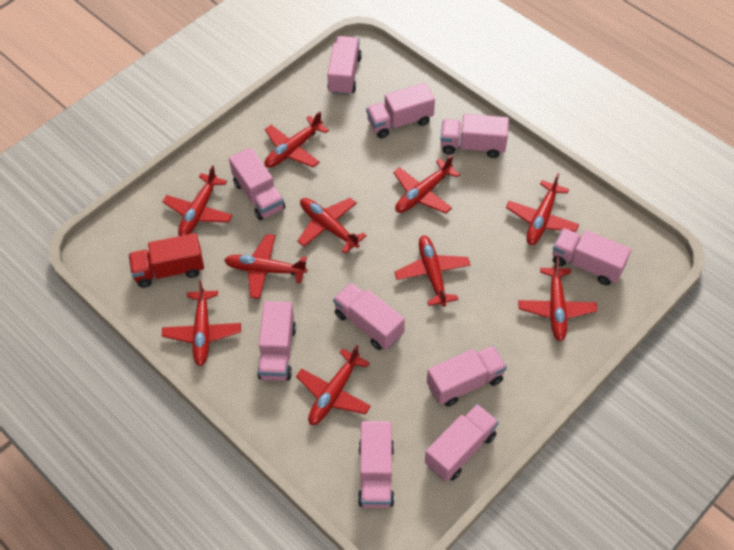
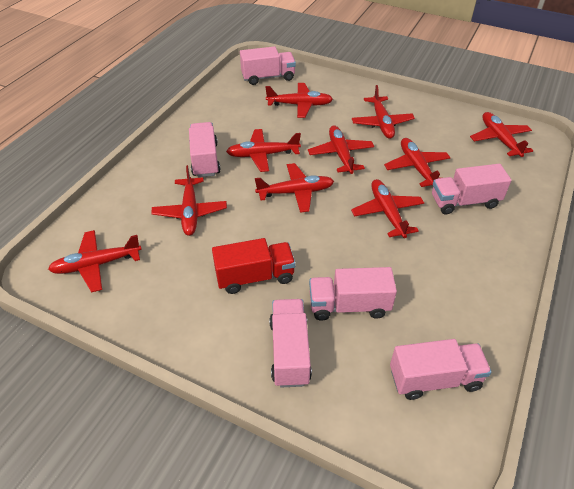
pink truck: 10 -> 6

